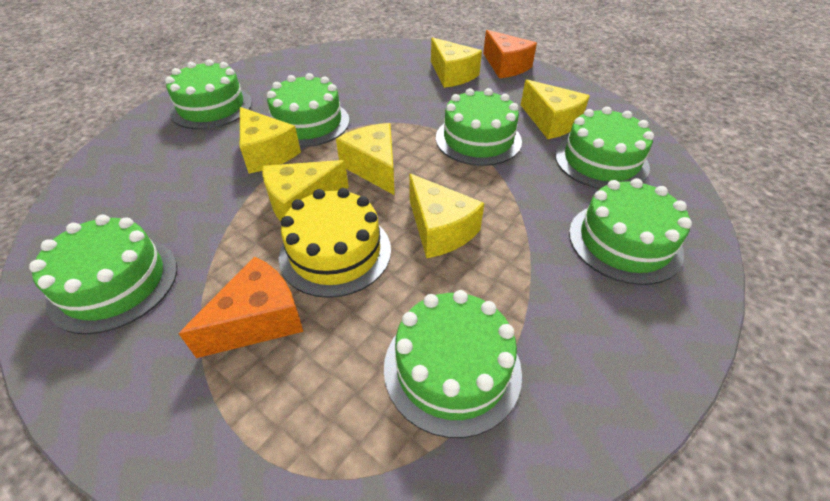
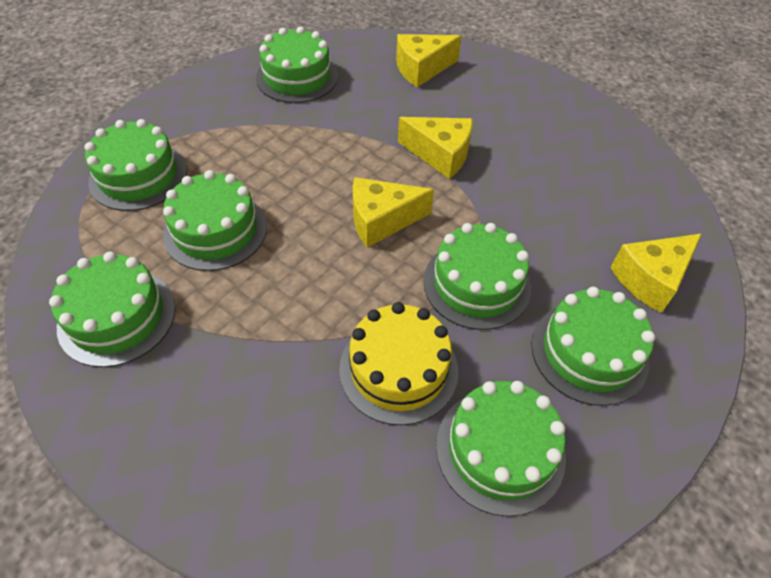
orange cheese: 2 -> 0
yellow cheese: 6 -> 4

